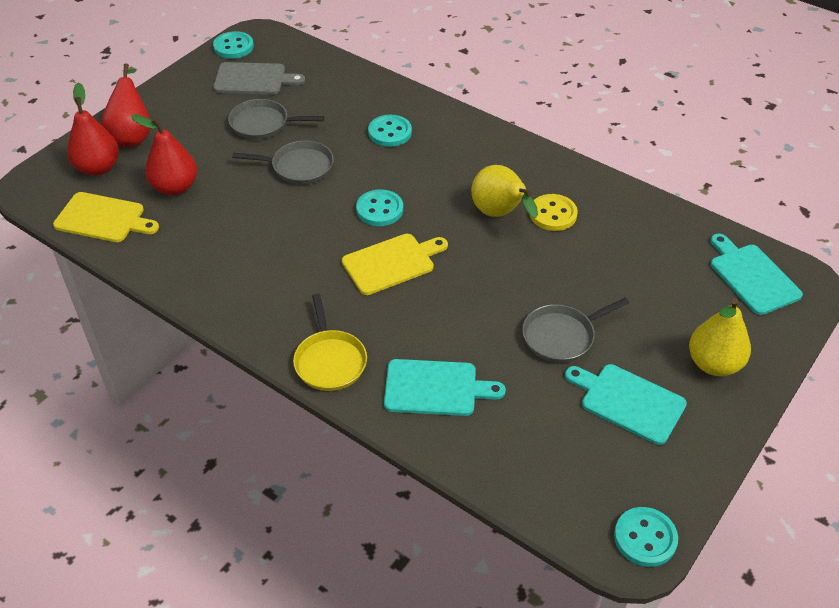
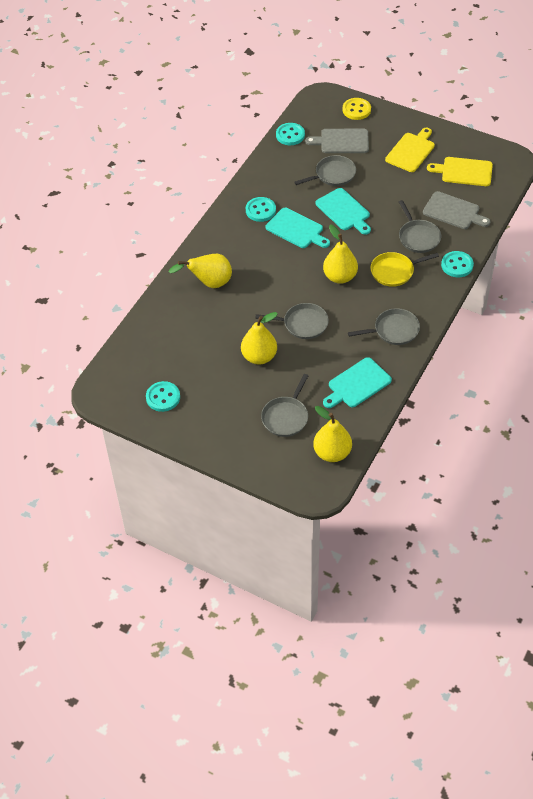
grey cutting board: 1 -> 2
grey pan: 3 -> 5
red pear: 3 -> 0
yellow pear: 2 -> 4

